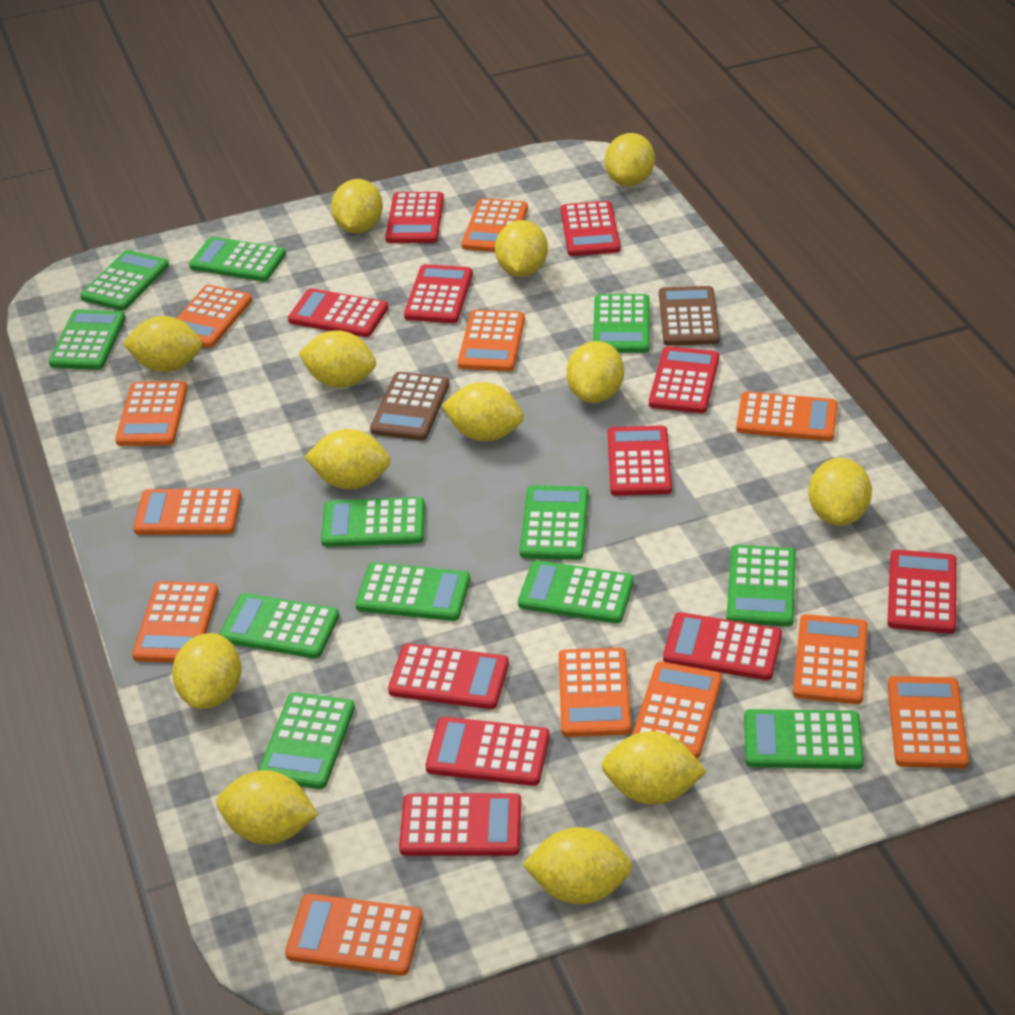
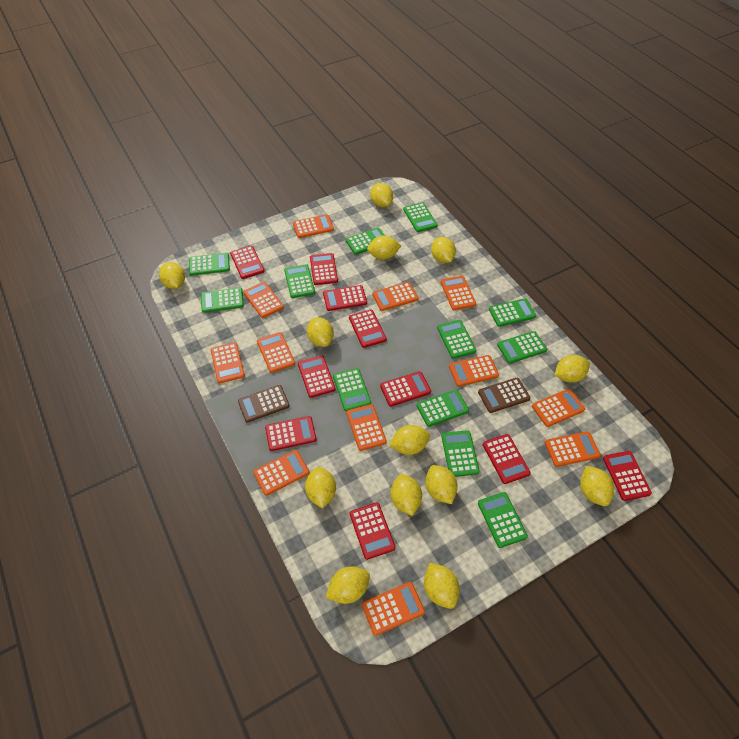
red calculator: 11 -> 10

